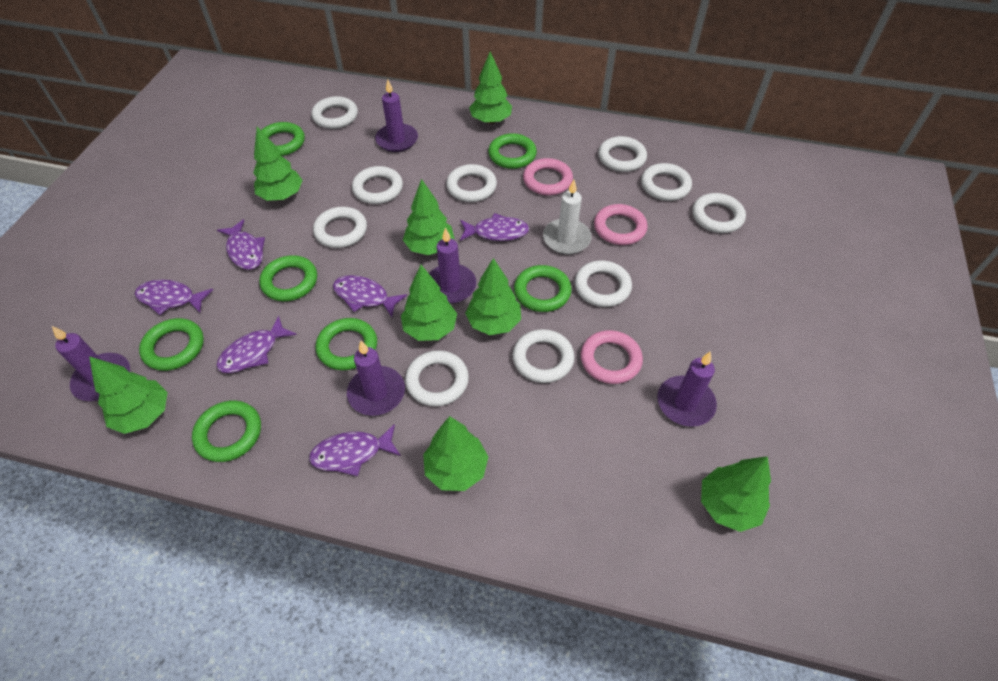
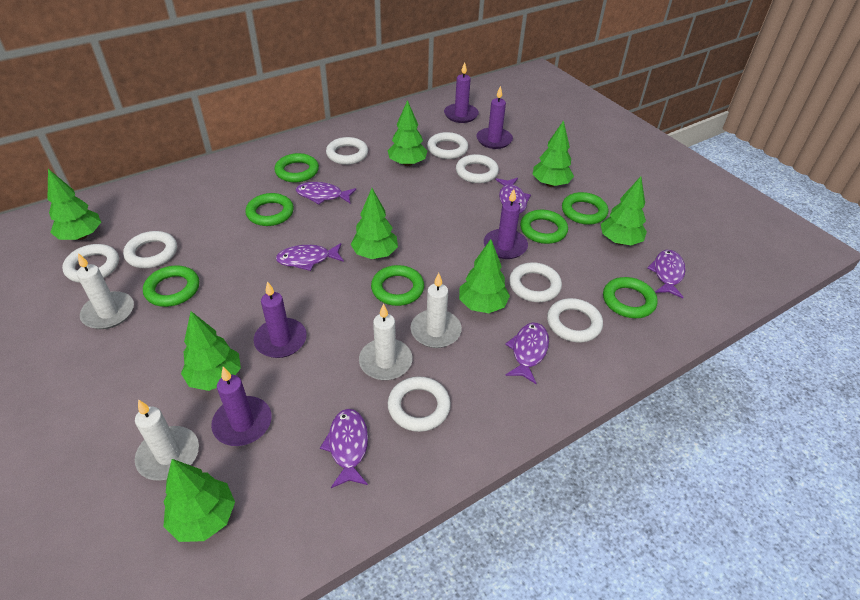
pink ring: 3 -> 0
white candle: 1 -> 4
white ring: 10 -> 8

